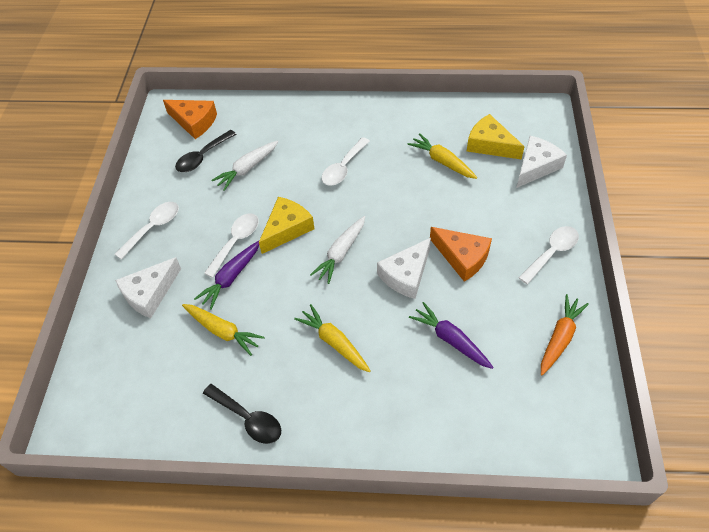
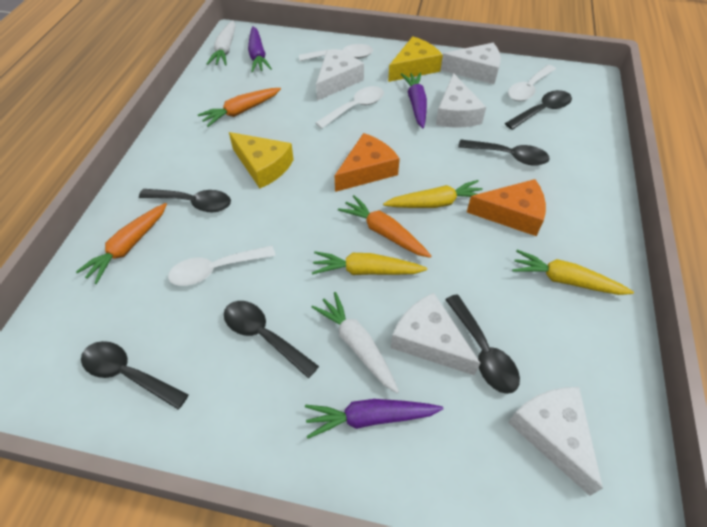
black spoon: 2 -> 6
orange carrot: 1 -> 3
purple carrot: 2 -> 3
white cheese: 3 -> 5

